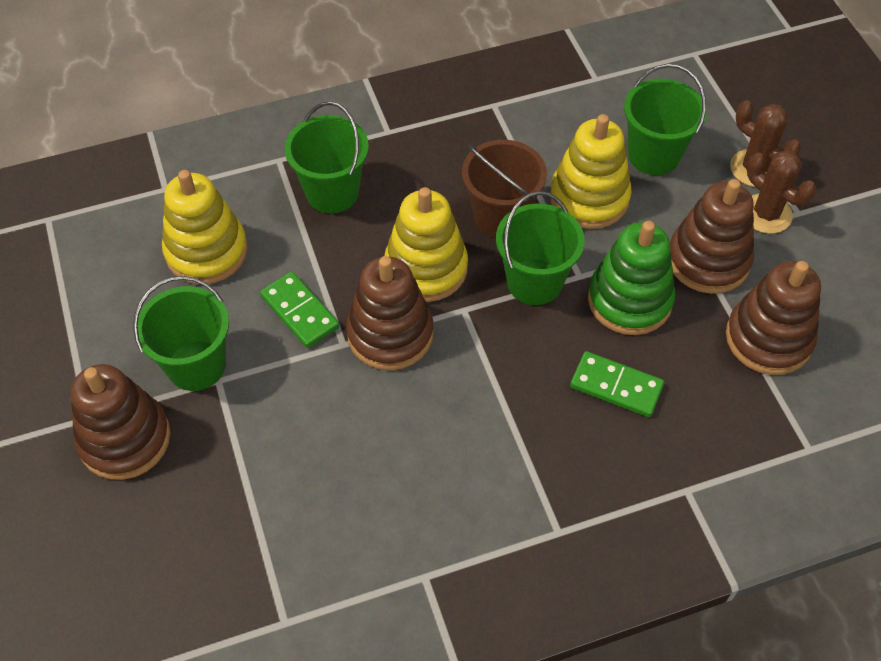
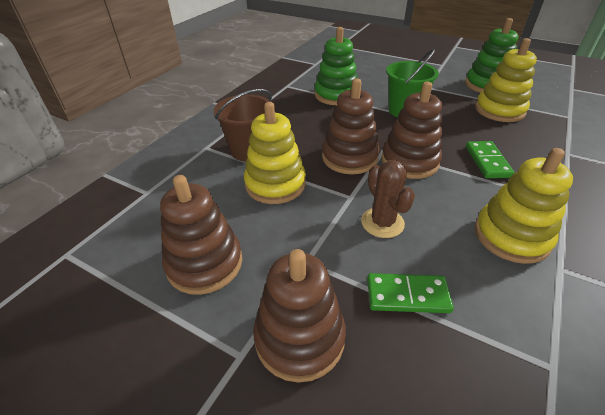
brown cactus: 2 -> 1
green bucket: 4 -> 1
green stacking toy: 1 -> 2

